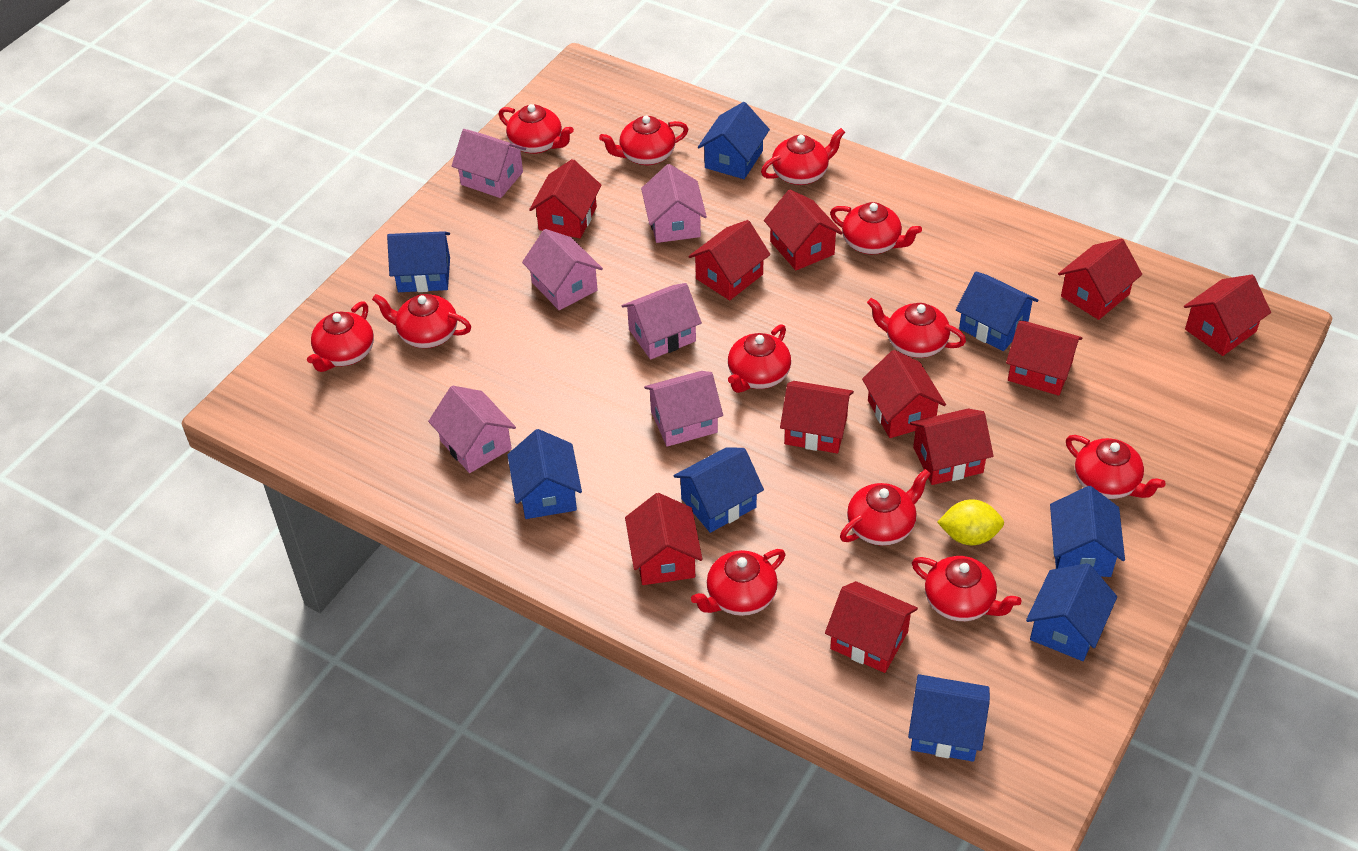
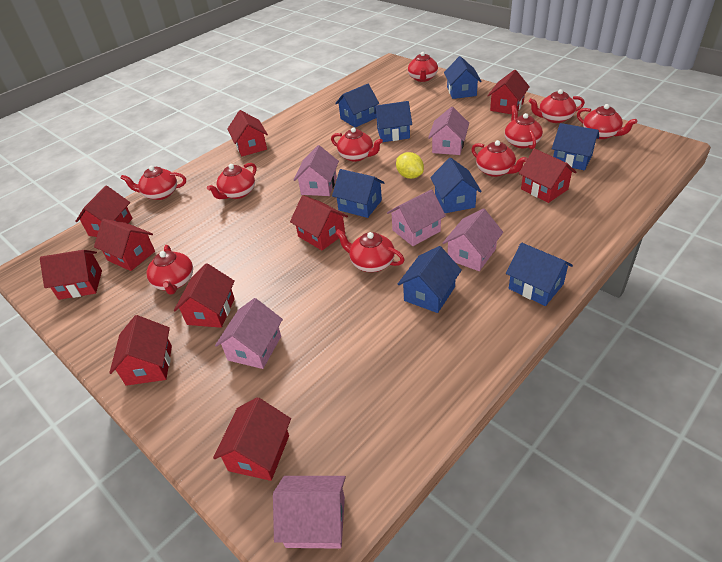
red house: 11 -> 10
red teapot: 12 -> 10

